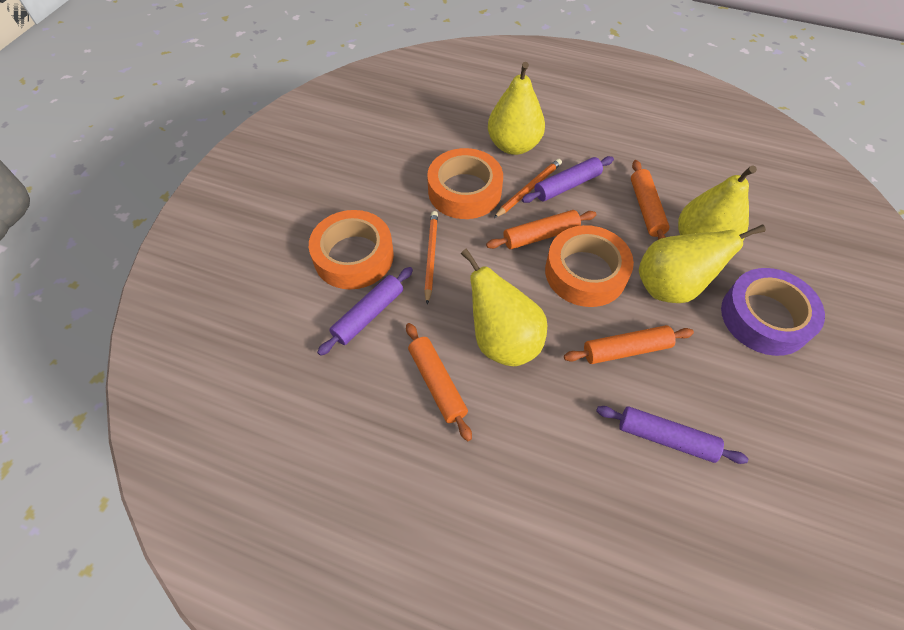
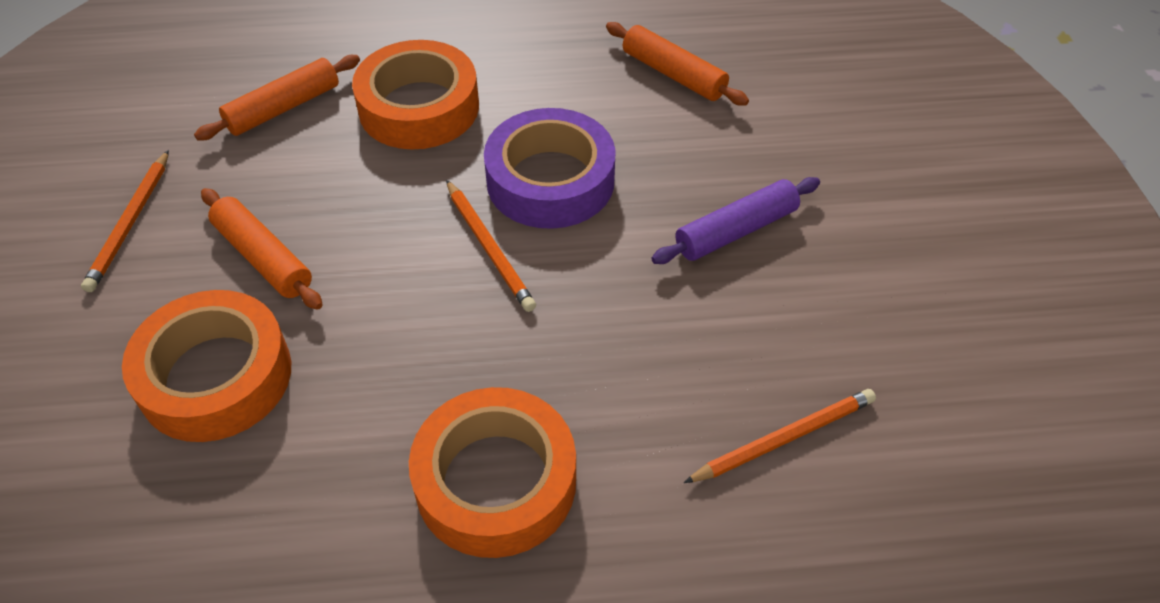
orange pencil: 2 -> 3
orange rolling pin: 4 -> 3
purple rolling pin: 3 -> 1
yellow pear: 4 -> 0

